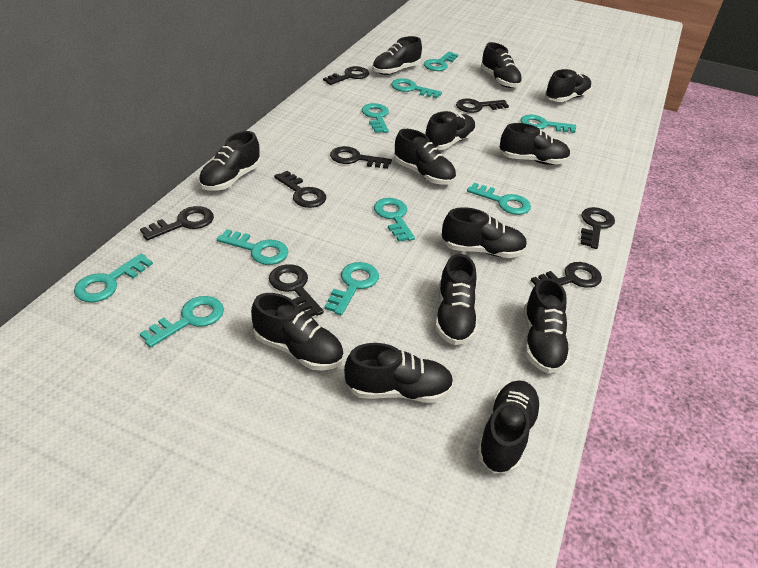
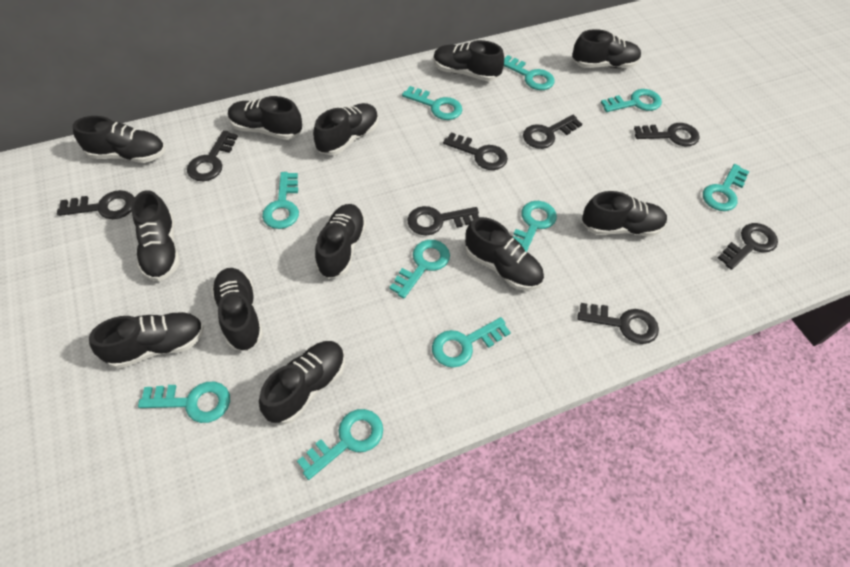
black shoe: 13 -> 12

